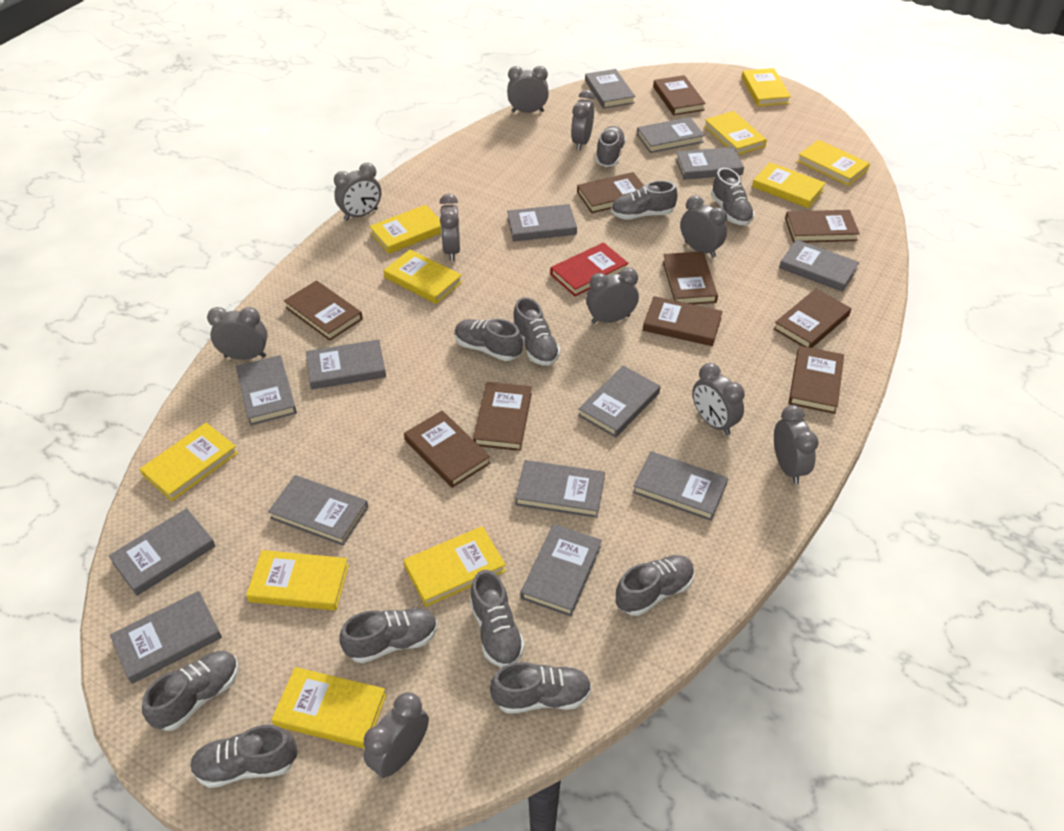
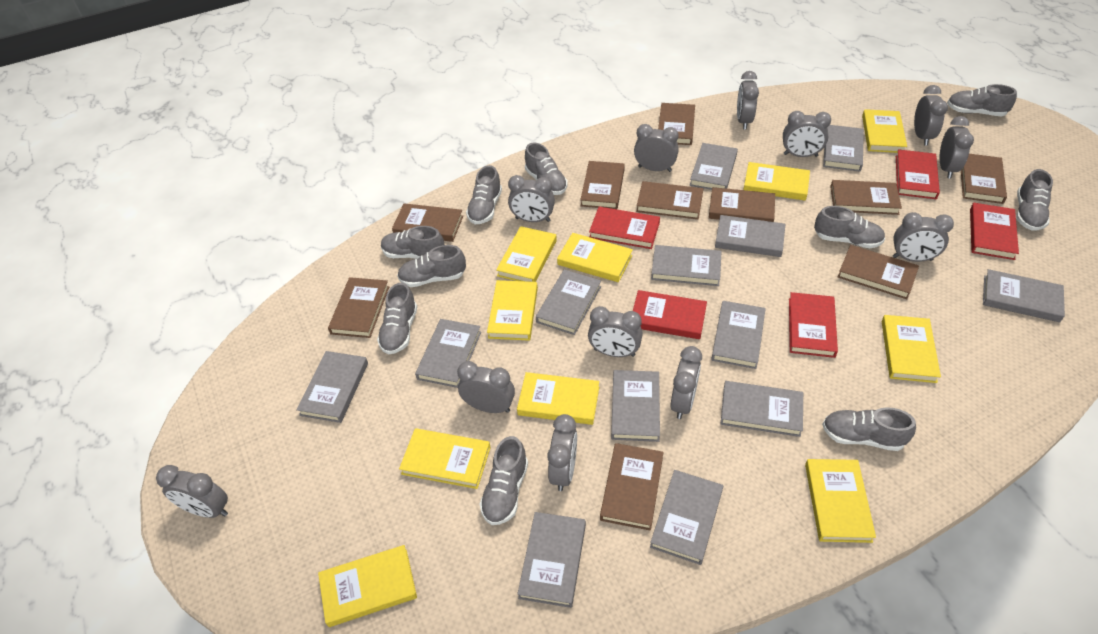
grey book: 14 -> 13
grey clock: 10 -> 12
grey shoe: 11 -> 10
red book: 1 -> 5

